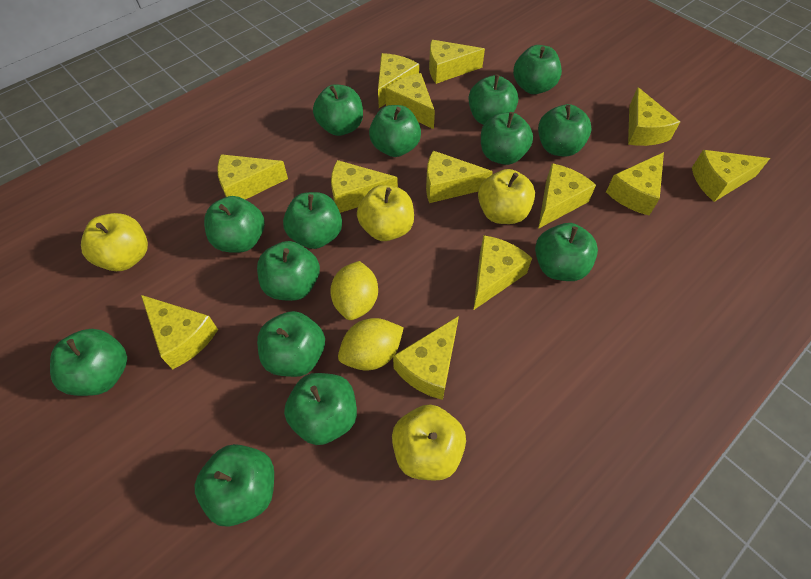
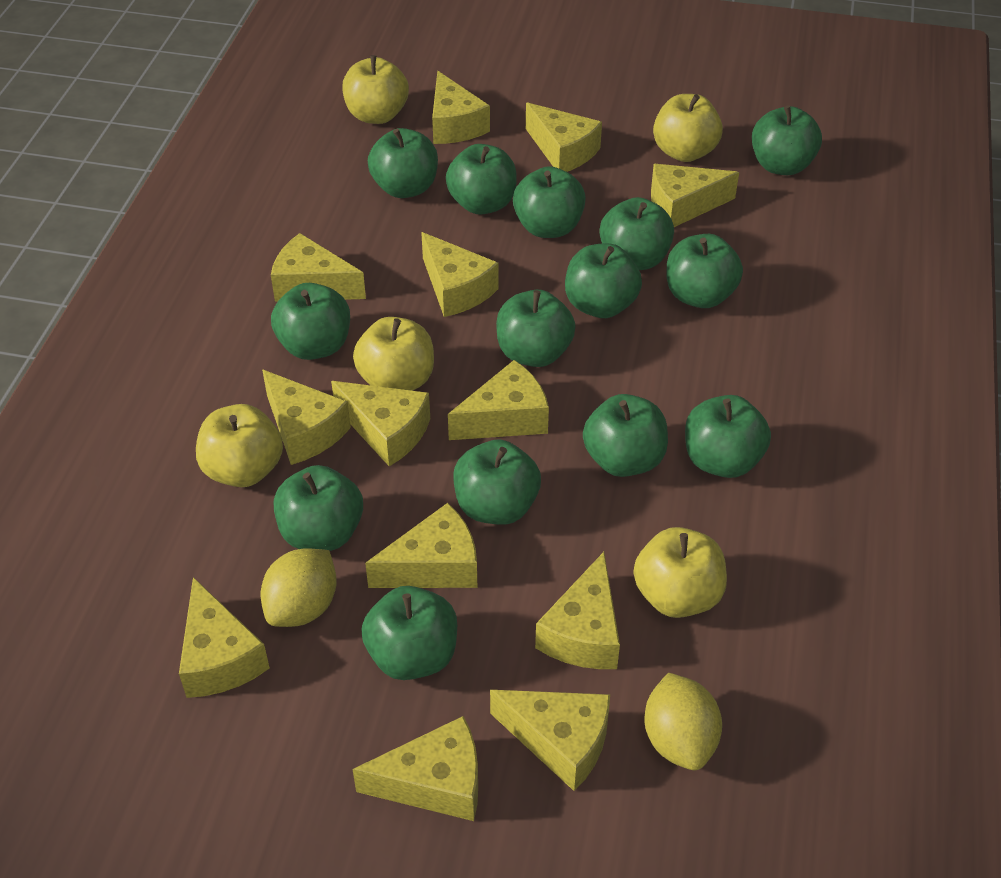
yellow apple: 4 -> 5

